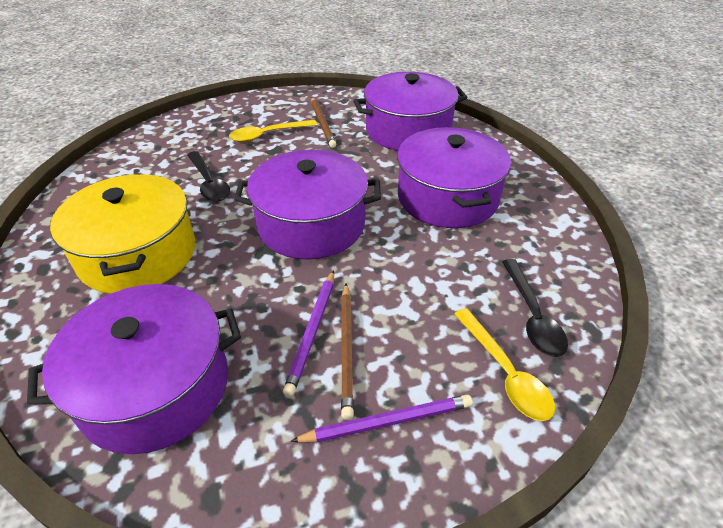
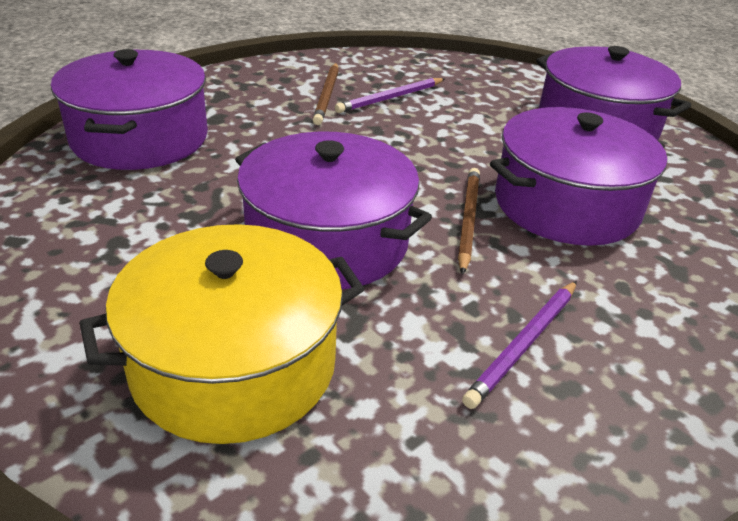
black spoon: 2 -> 0
yellow spoon: 2 -> 0

